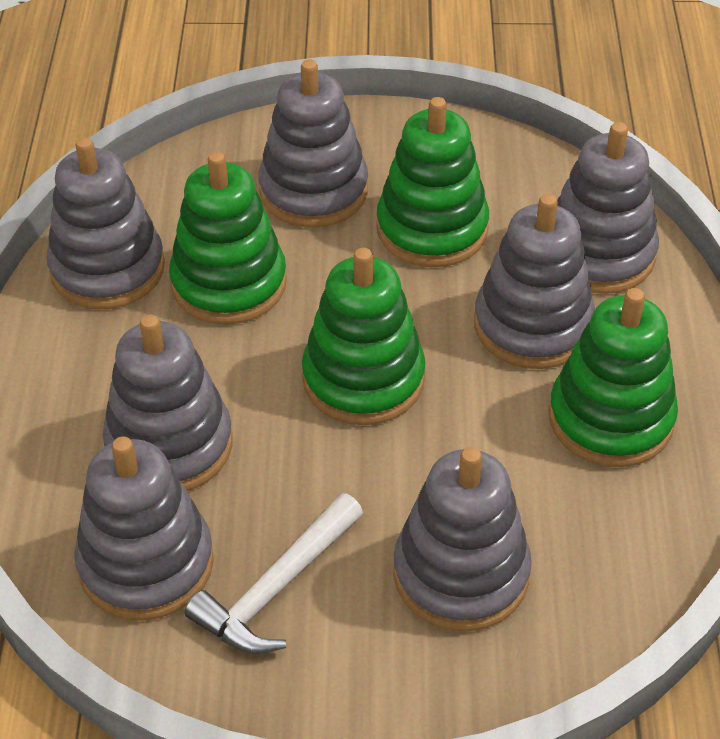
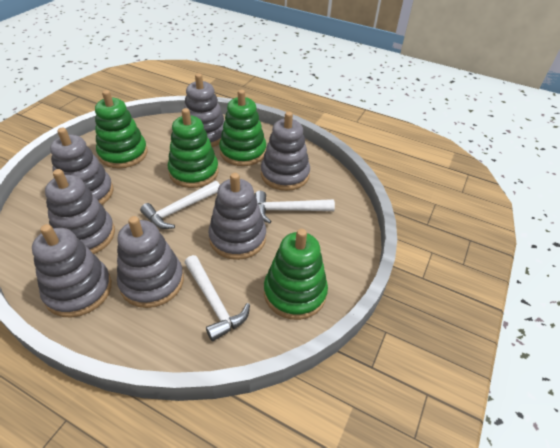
white hammer: 1 -> 3

